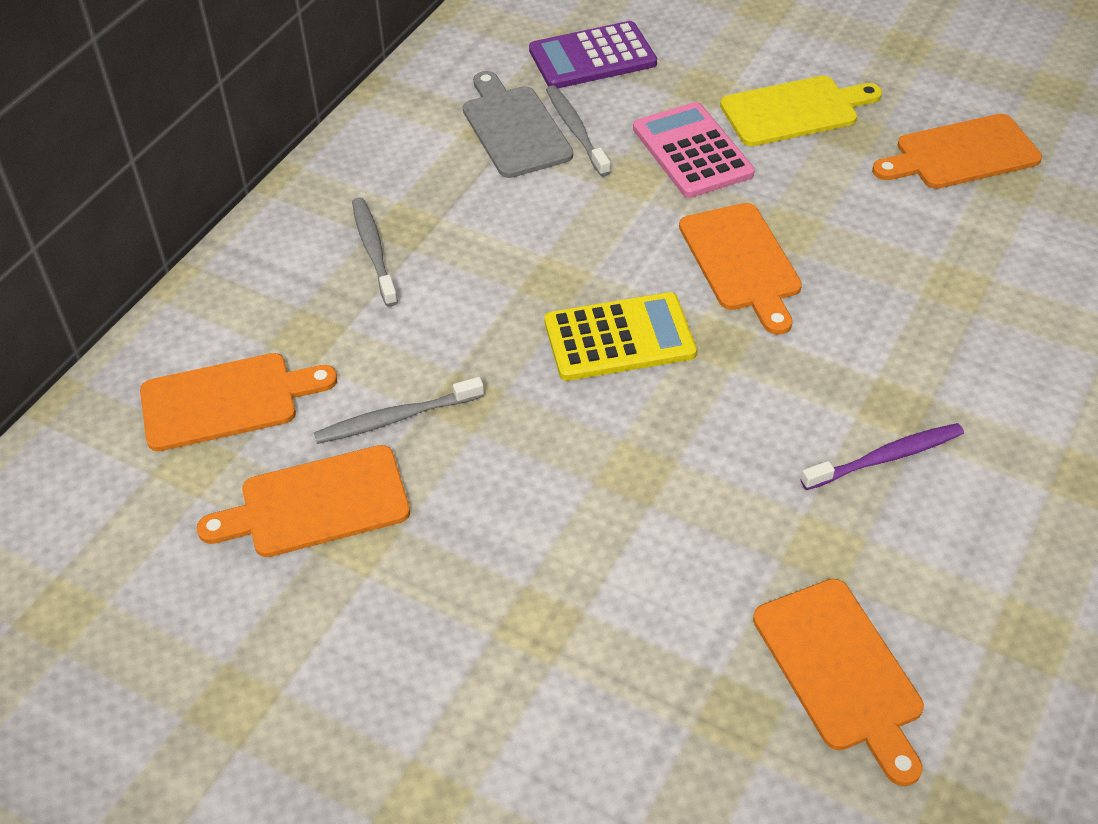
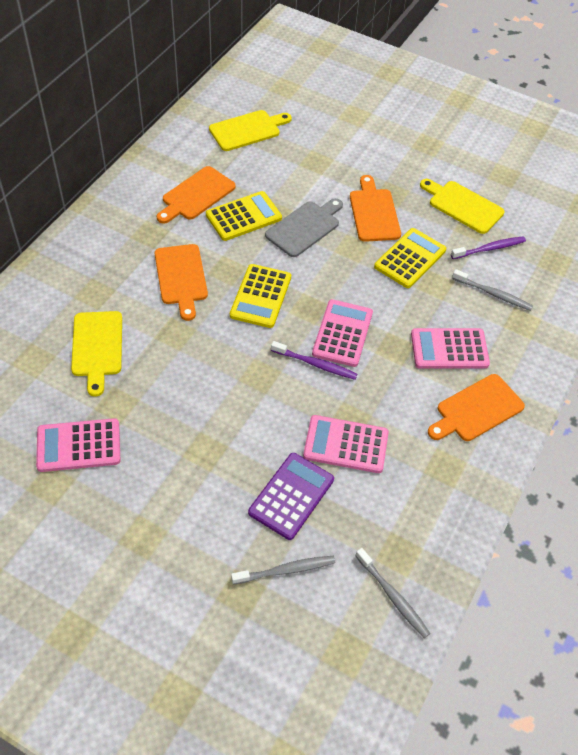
orange cutting board: 5 -> 4
pink calculator: 1 -> 4
purple toothbrush: 1 -> 2
yellow calculator: 1 -> 3
yellow cutting board: 1 -> 3

